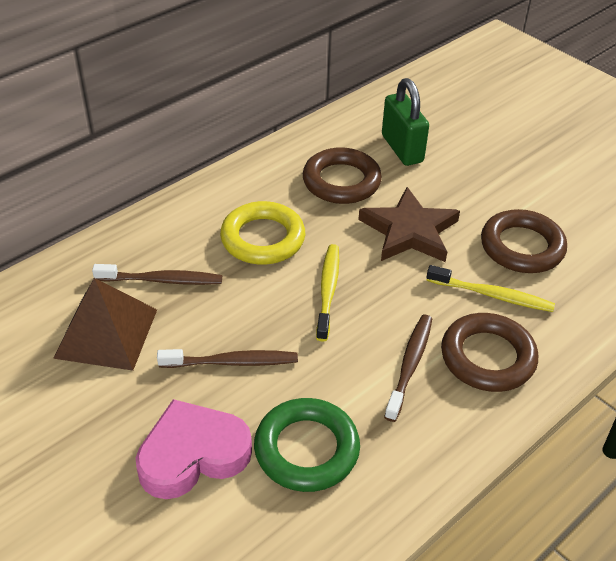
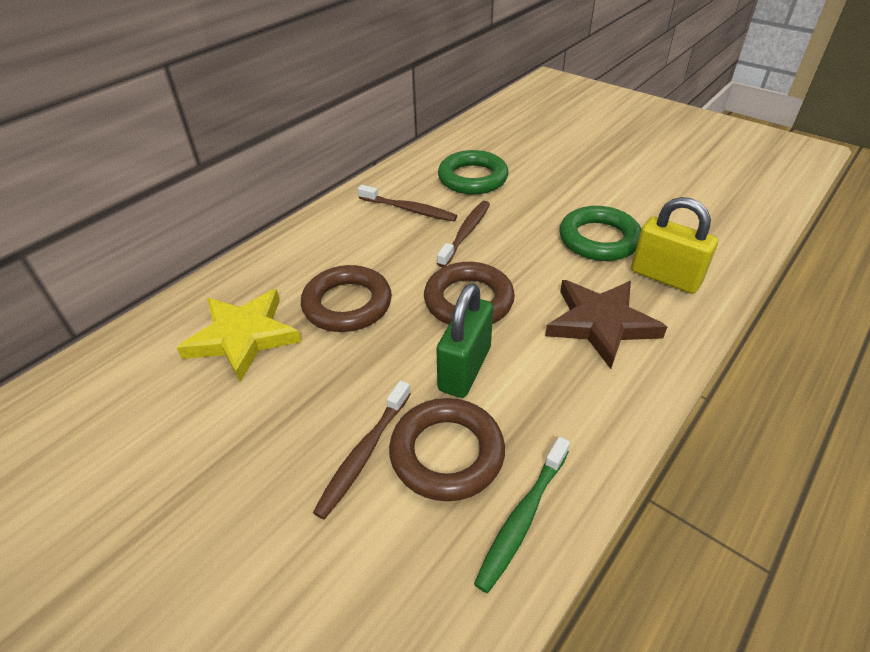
brown pyramid: 1 -> 0
green ring: 1 -> 2
green toothbrush: 0 -> 1
pink heart: 1 -> 0
yellow padlock: 0 -> 1
yellow ring: 1 -> 0
yellow star: 0 -> 1
yellow toothbrush: 2 -> 0

